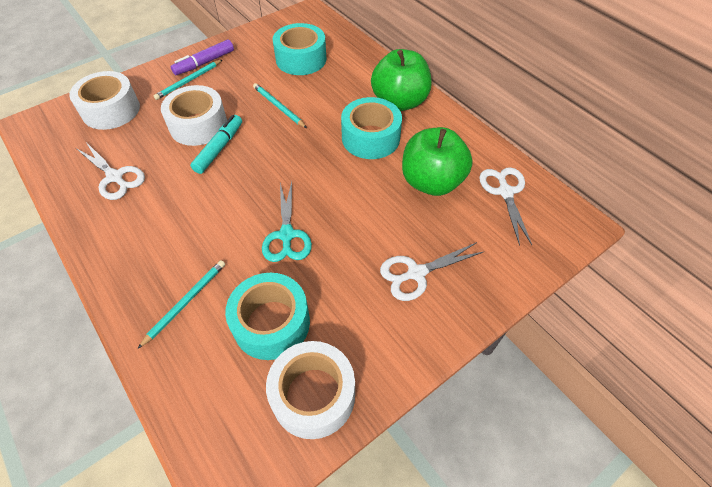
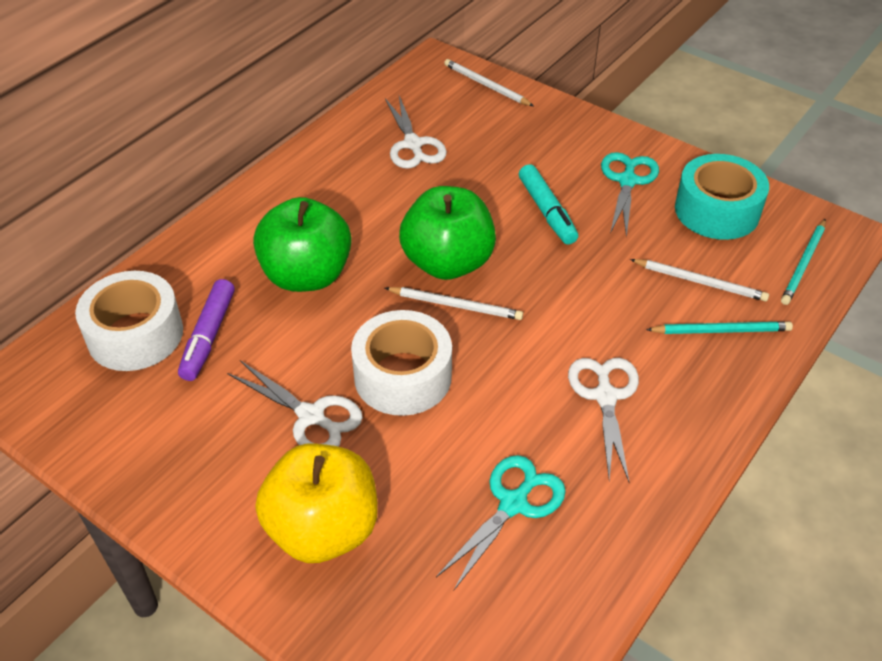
turquoise pencil: 3 -> 2
turquoise scissors: 1 -> 2
turquoise tape: 3 -> 1
white pencil: 0 -> 3
white tape: 3 -> 2
yellow apple: 0 -> 1

